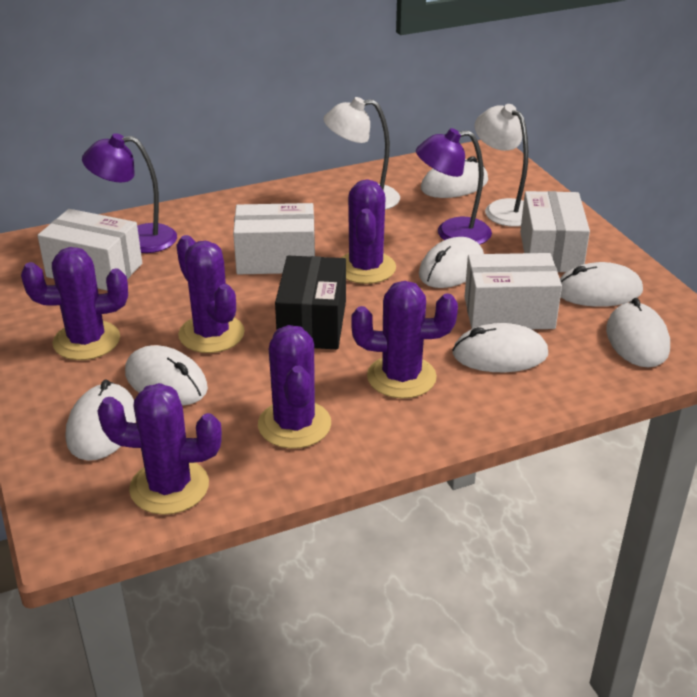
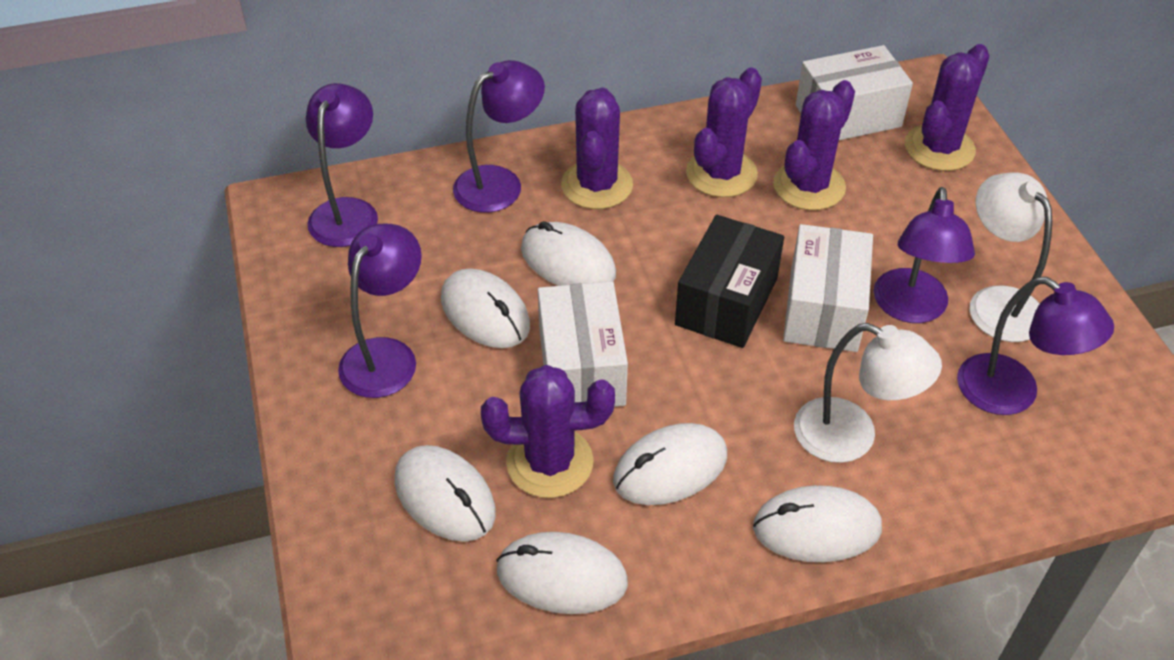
purple cactus: 6 -> 5
purple lamp: 2 -> 5
white box: 4 -> 3
white mouse: 7 -> 6

